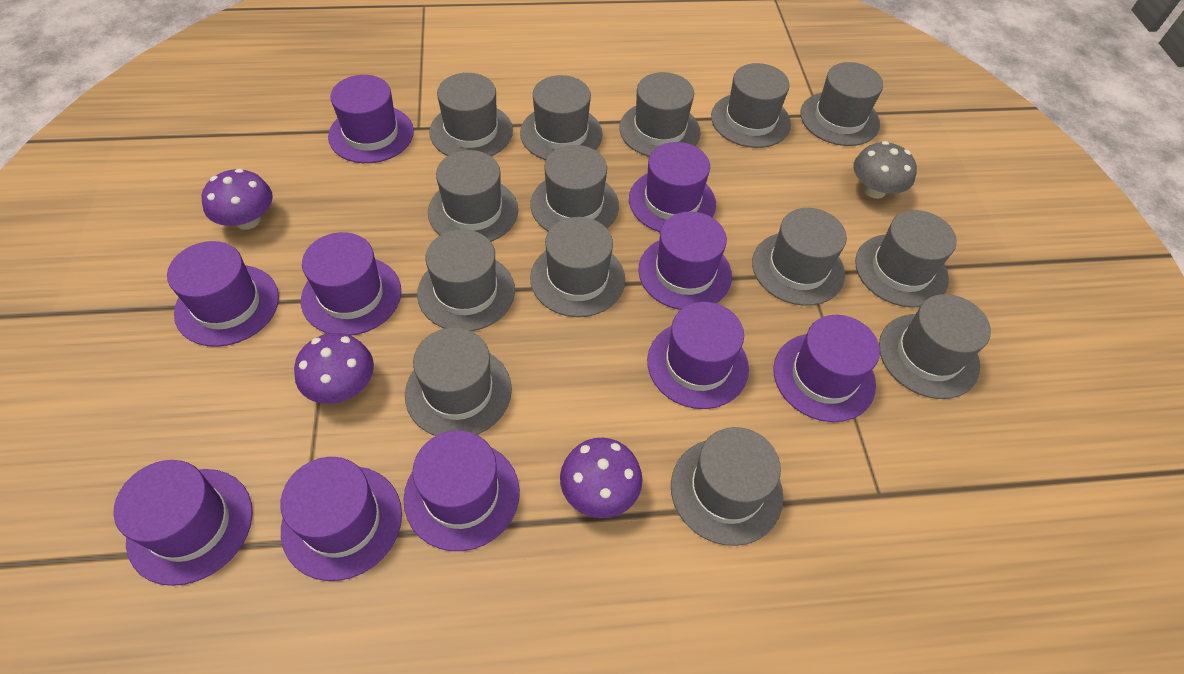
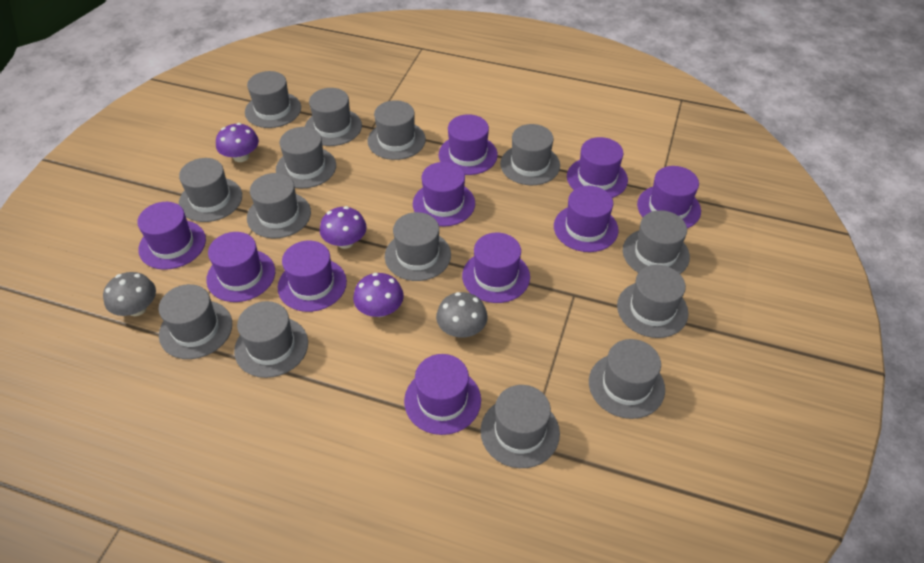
grey mushroom: 1 -> 2

